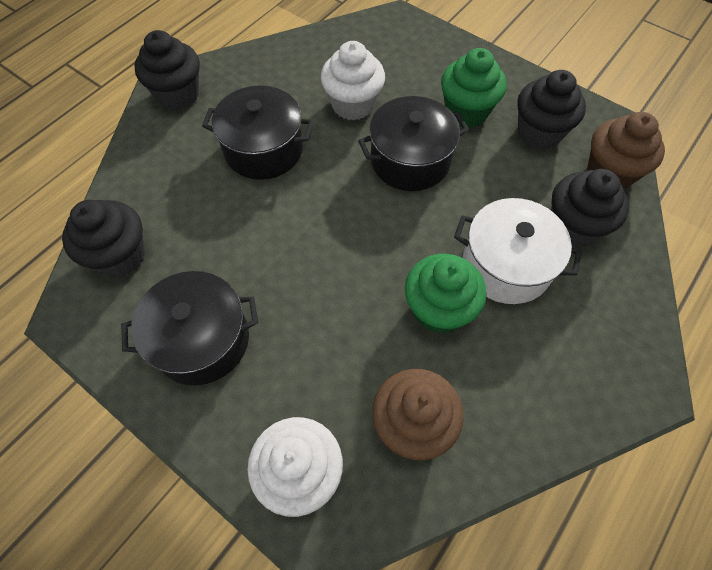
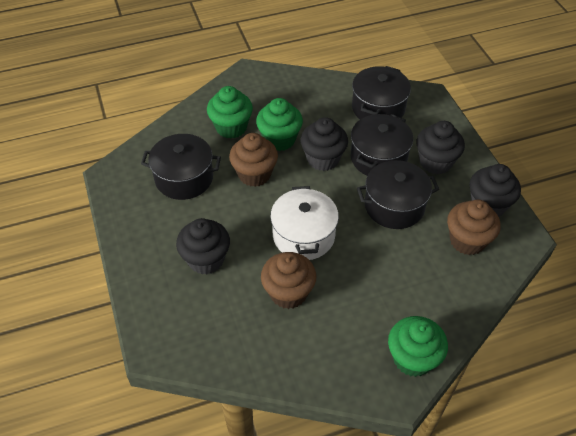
black pot: 3 -> 4
brown cupcake: 2 -> 3
green cupcake: 2 -> 3
white cupcake: 2 -> 0

